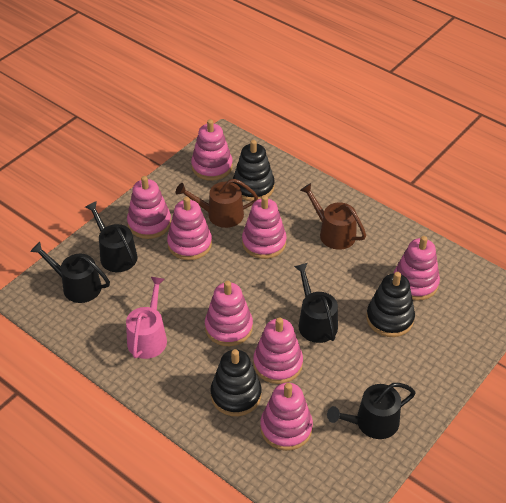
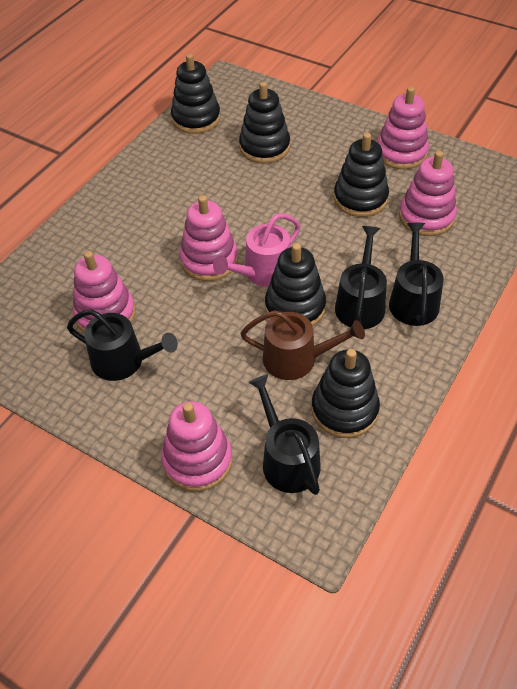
black stacking toy: 3 -> 5
brown watering can: 2 -> 1
pink stacking toy: 8 -> 5

